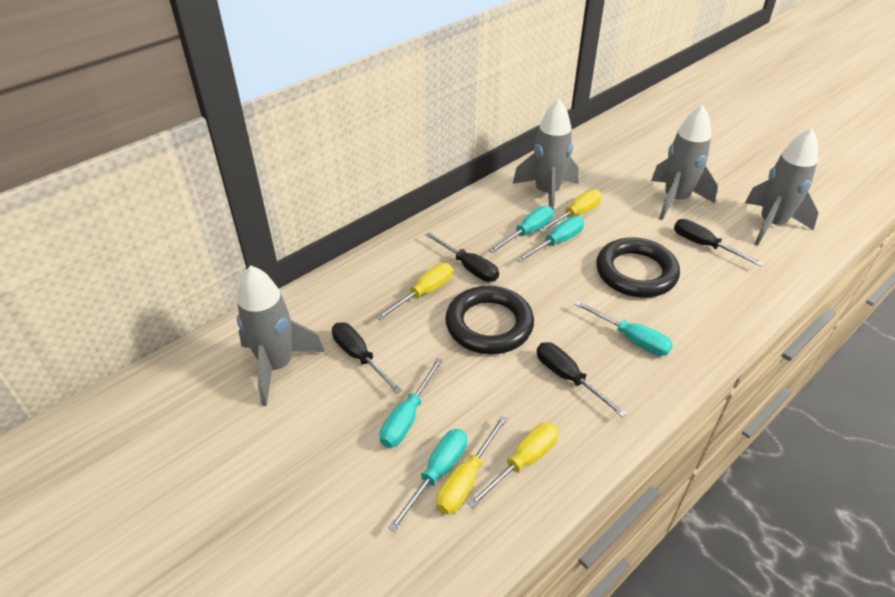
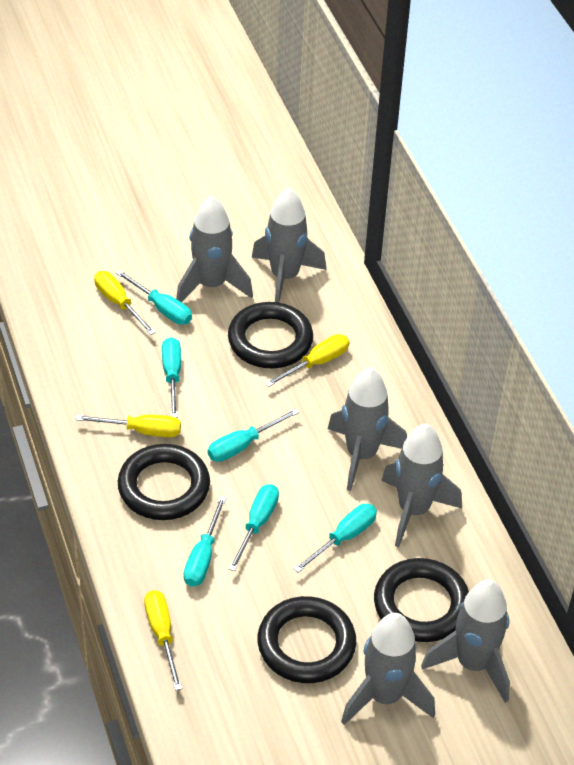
black ring: 2 -> 4
black screwdriver: 4 -> 0
grey rocket: 4 -> 6
turquoise screwdriver: 5 -> 6

